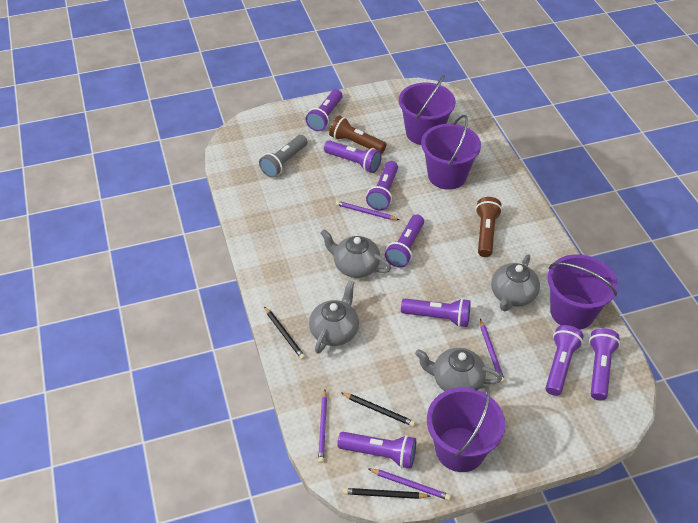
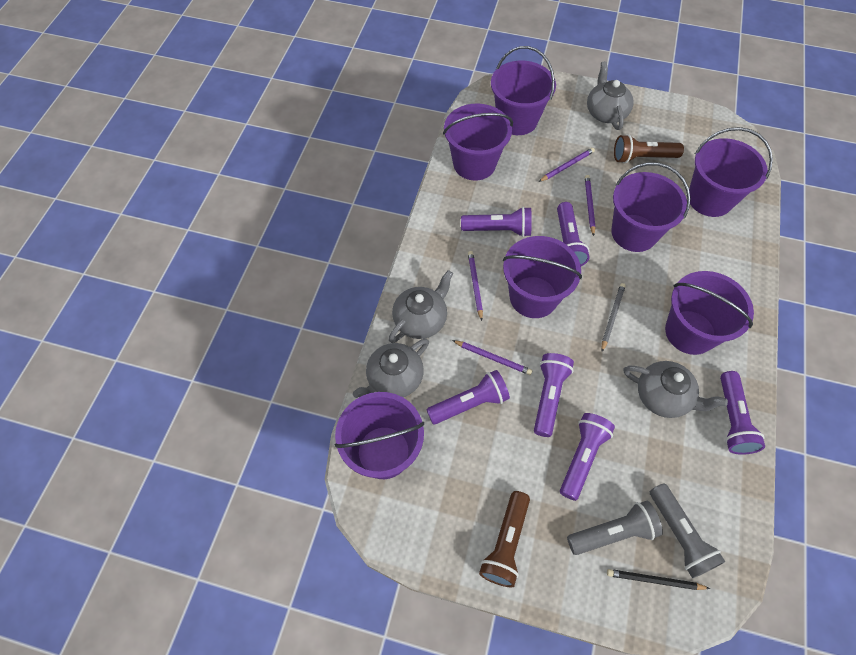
black pencil: 3 -> 1
grey flashlight: 1 -> 2
grey pencil: 0 -> 1
purple bucket: 4 -> 7
purple flashlight: 8 -> 6

